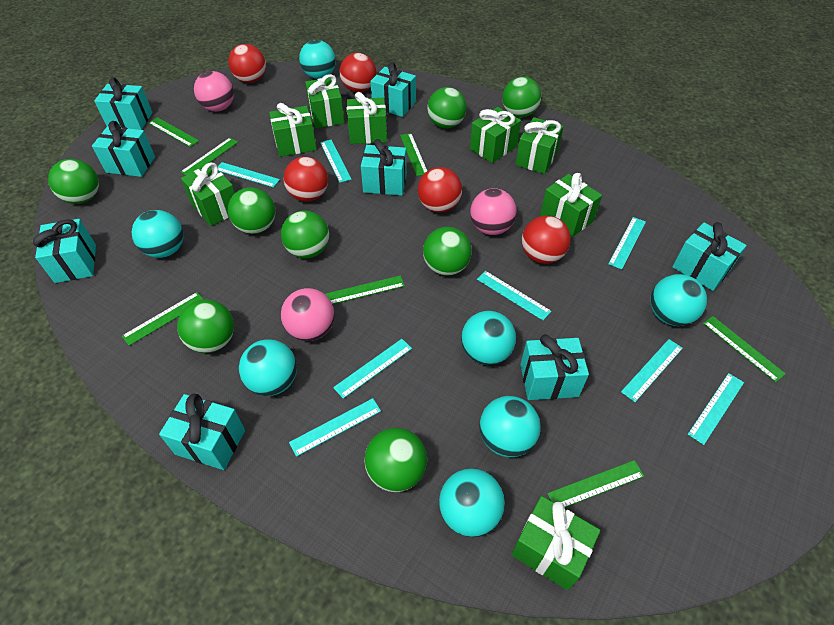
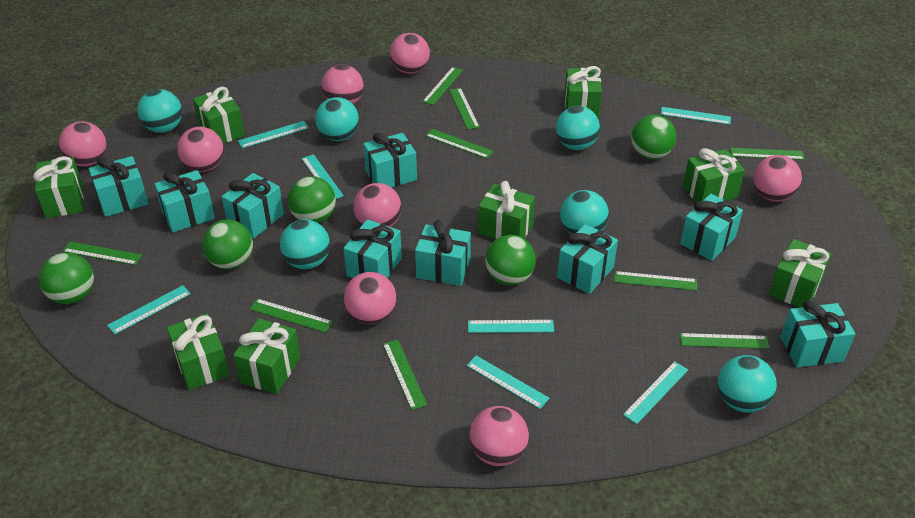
green ball: 8 -> 5
green ruler: 7 -> 9
pink ball: 3 -> 8
red ball: 5 -> 0
turquoise ball: 7 -> 6
turquoise gift: 8 -> 9
turquoise ruler: 8 -> 7

